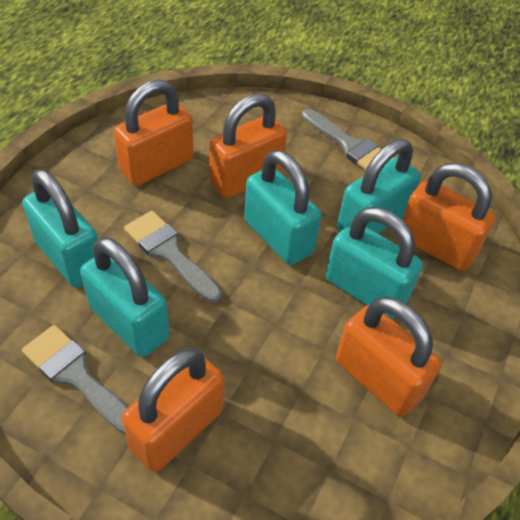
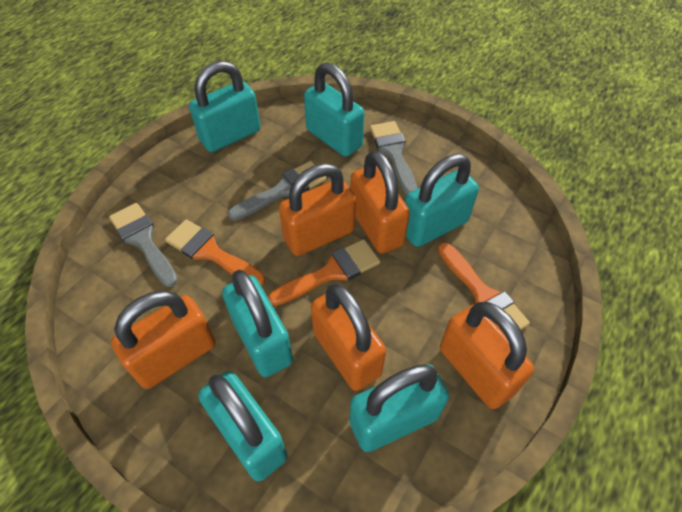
orange brush: 0 -> 3
turquoise padlock: 5 -> 6

